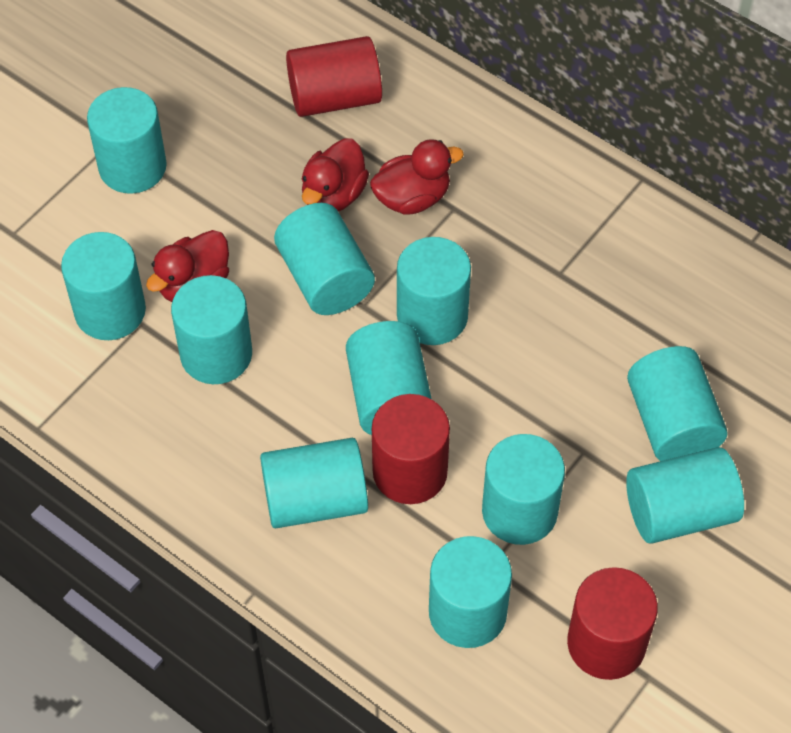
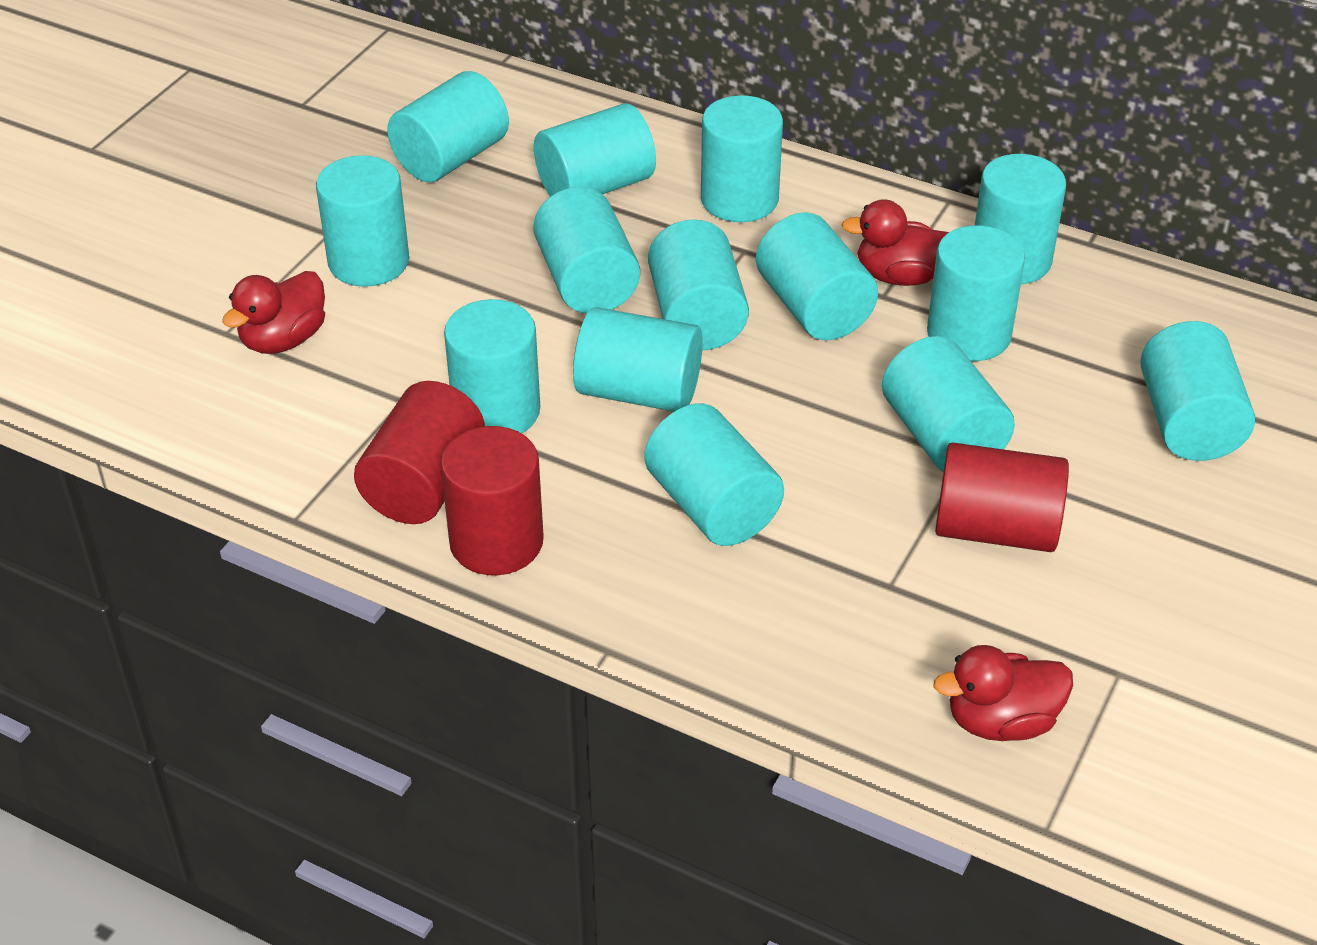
turquoise cylinder: 11 -> 14

